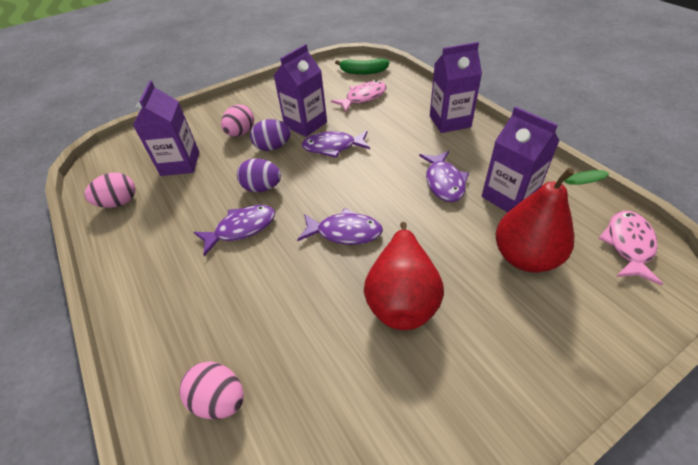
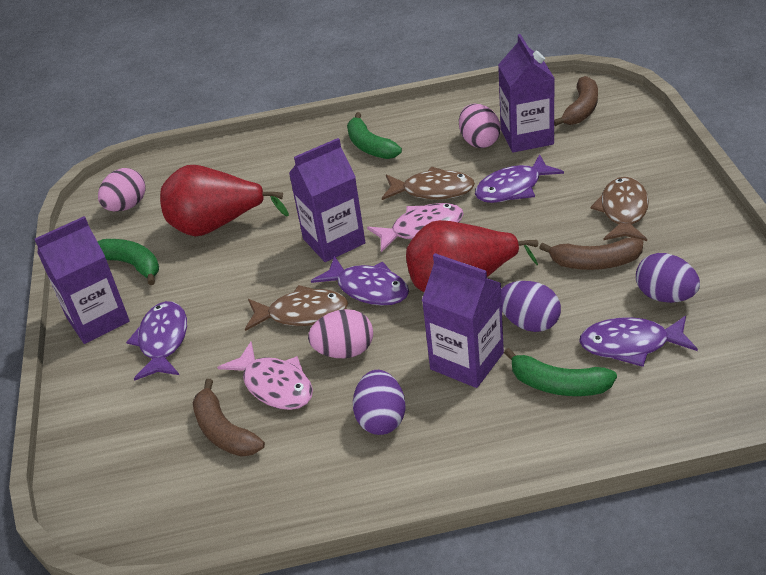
brown banana: 0 -> 3
brown fish: 0 -> 3
green banana: 1 -> 3
purple egg: 2 -> 3

